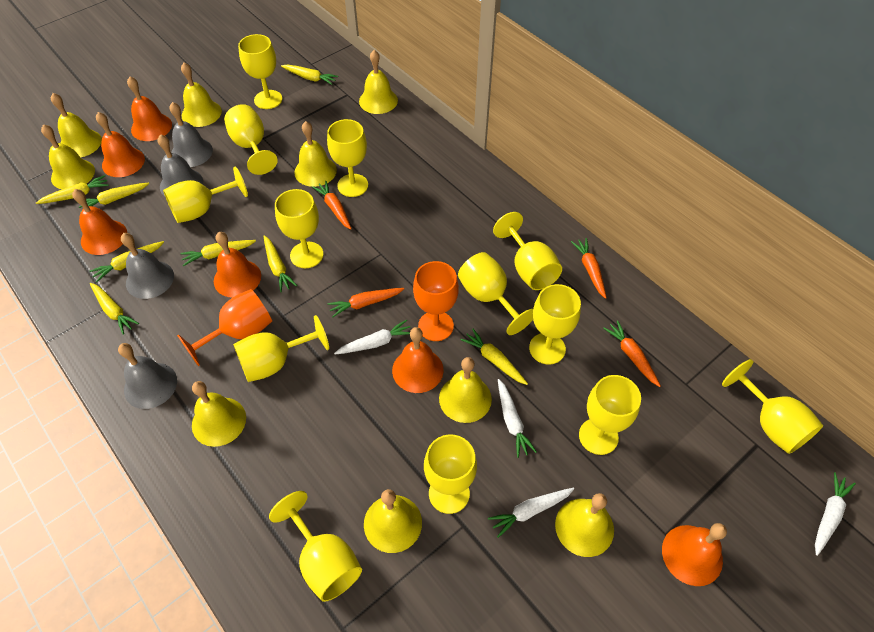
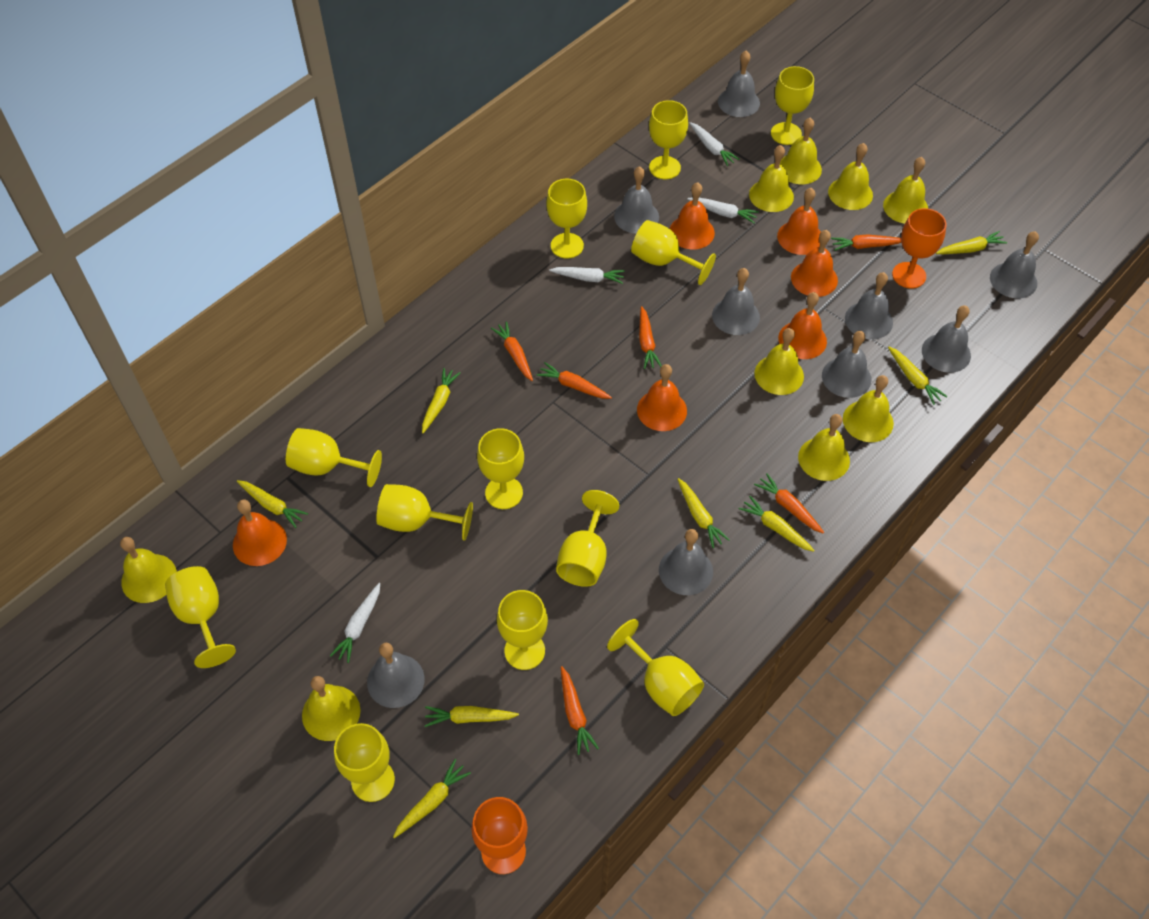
grey bell: 4 -> 9
orange carrot: 4 -> 6
yellow goblet: 13 -> 12

